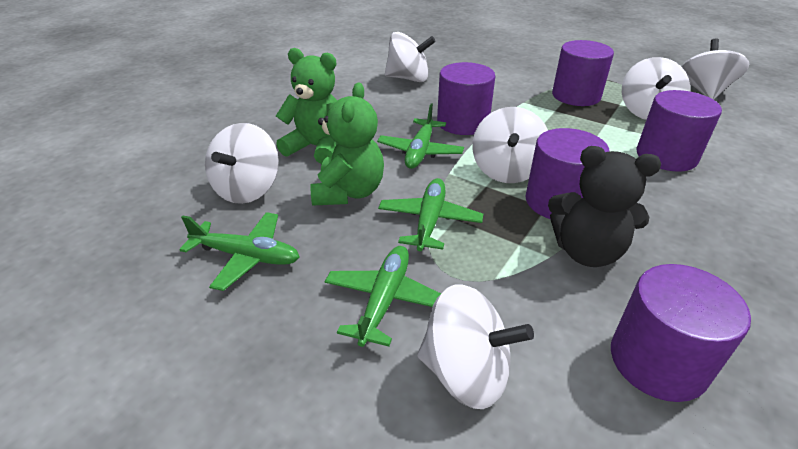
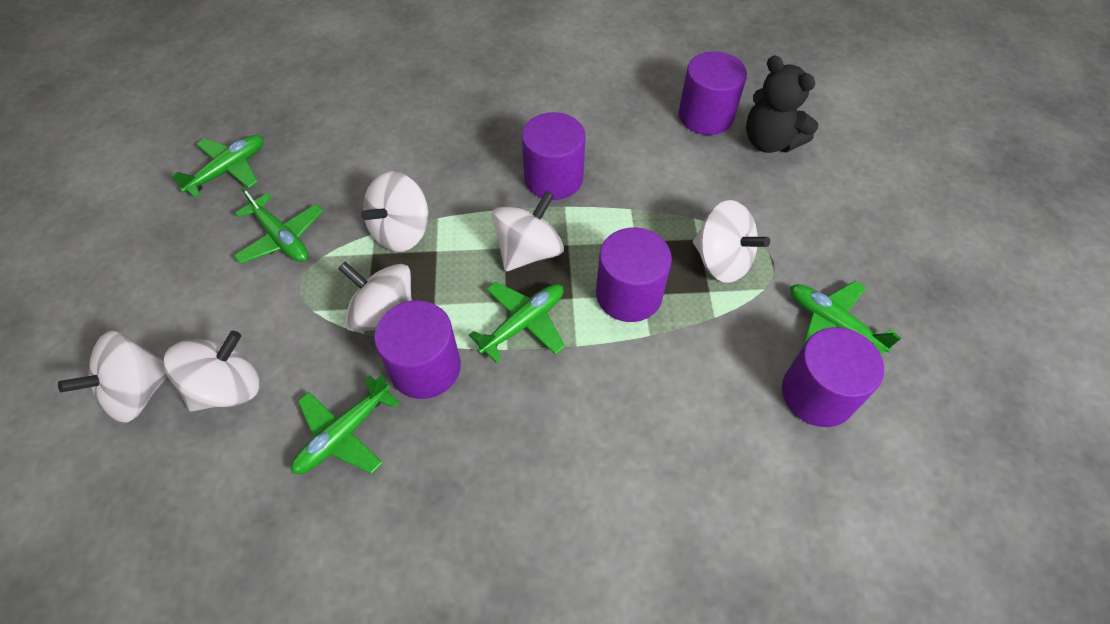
green plane: 4 -> 5
green teddy bear: 2 -> 0

